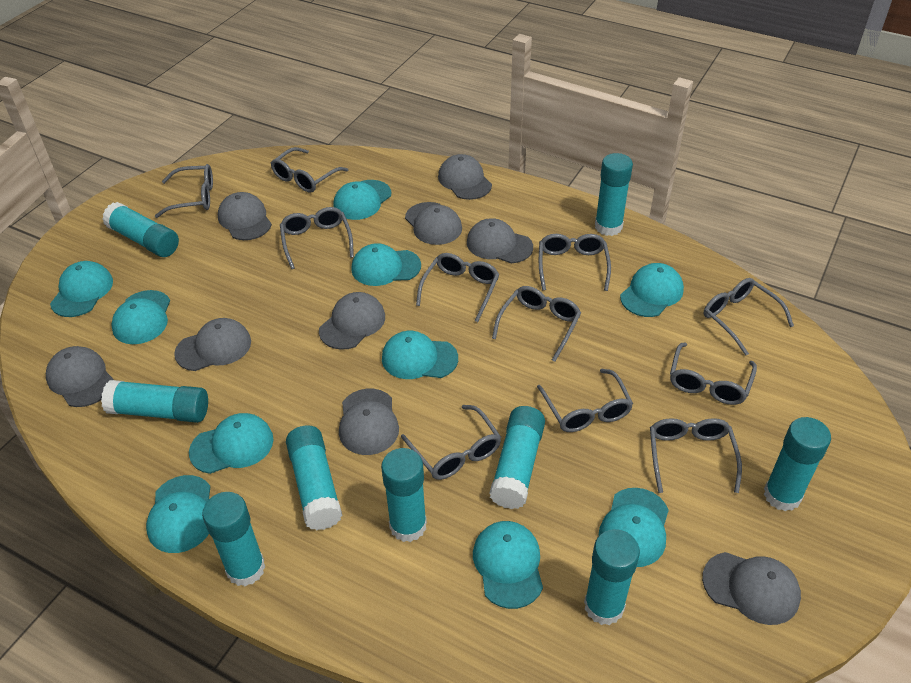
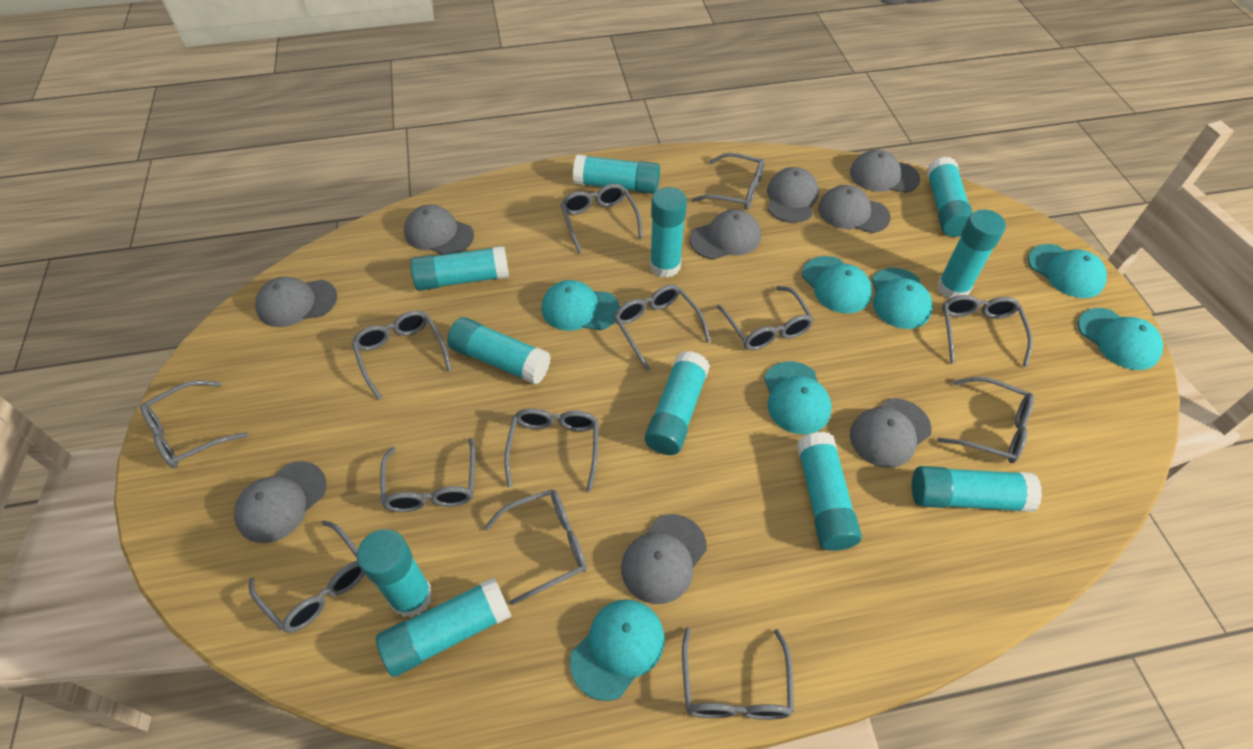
grey glasses: 11 -> 13
turquoise cap: 10 -> 7
turquoise glue stick: 9 -> 11

